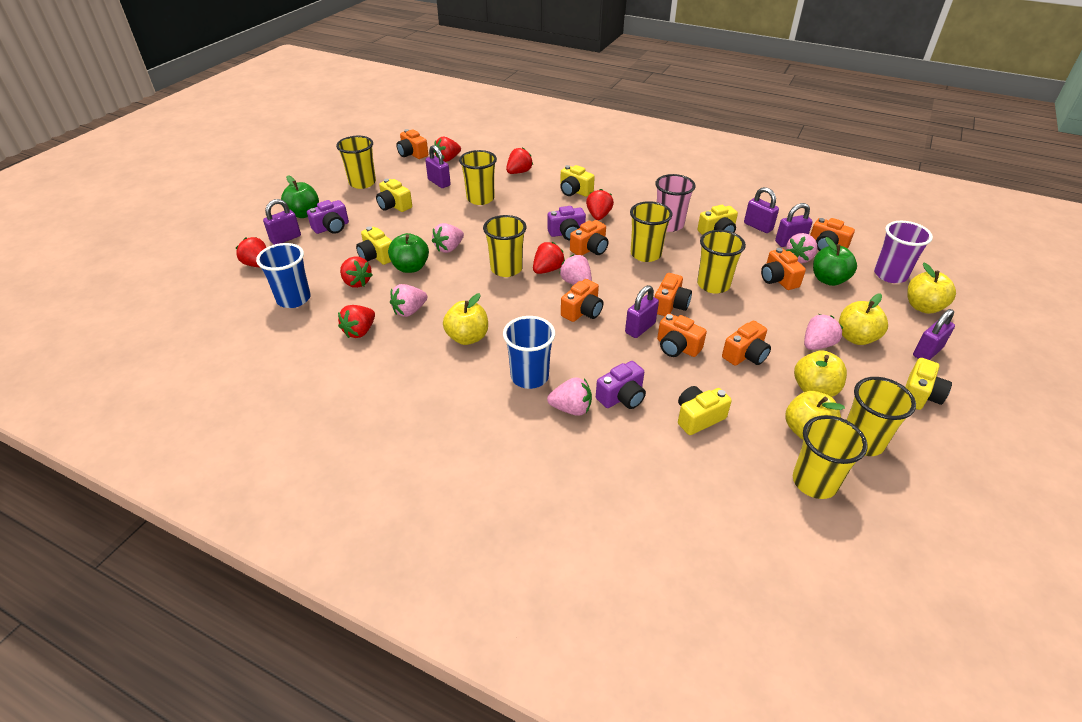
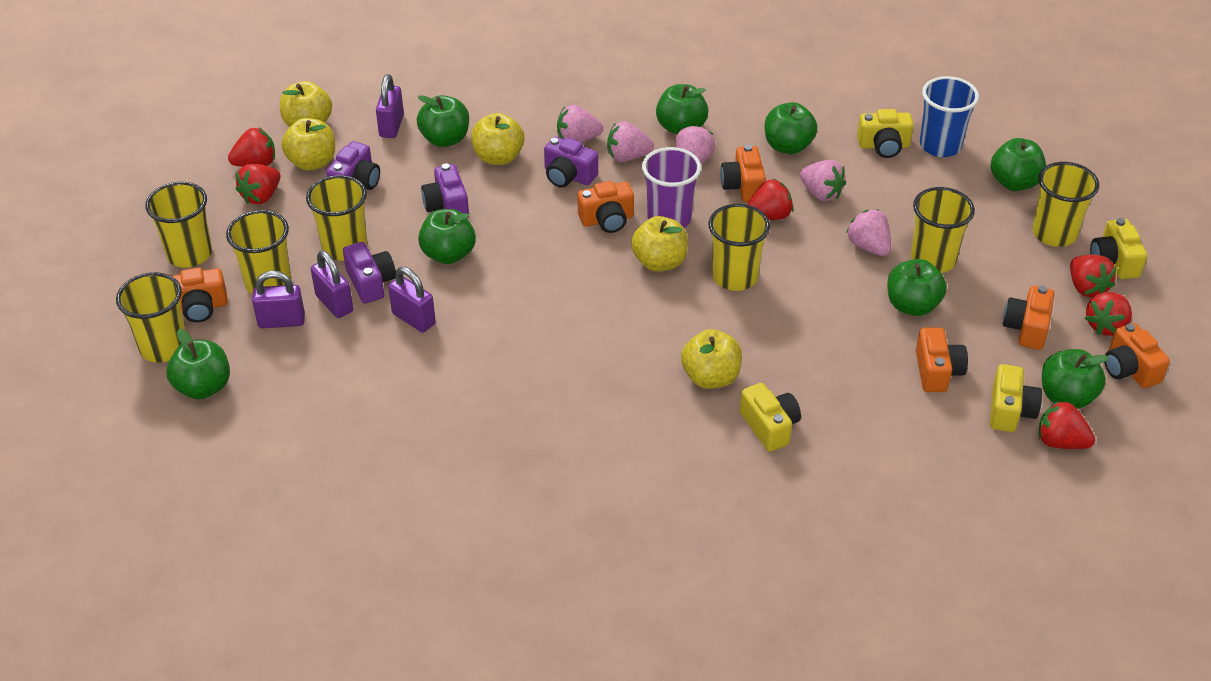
blue cup: 2 -> 1
green apple: 3 -> 8
orange camera: 8 -> 6
pink cup: 1 -> 0
pink strawberry: 6 -> 5
purple camera: 3 -> 4
purple padlock: 6 -> 4
red strawberry: 7 -> 6
yellow camera: 6 -> 4

